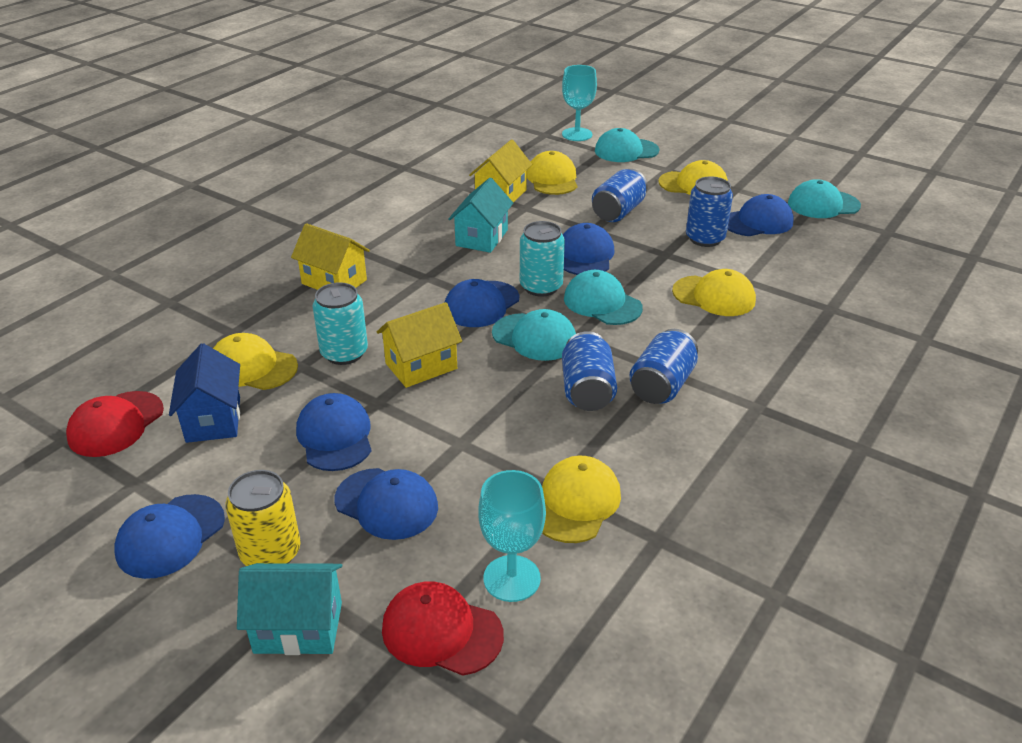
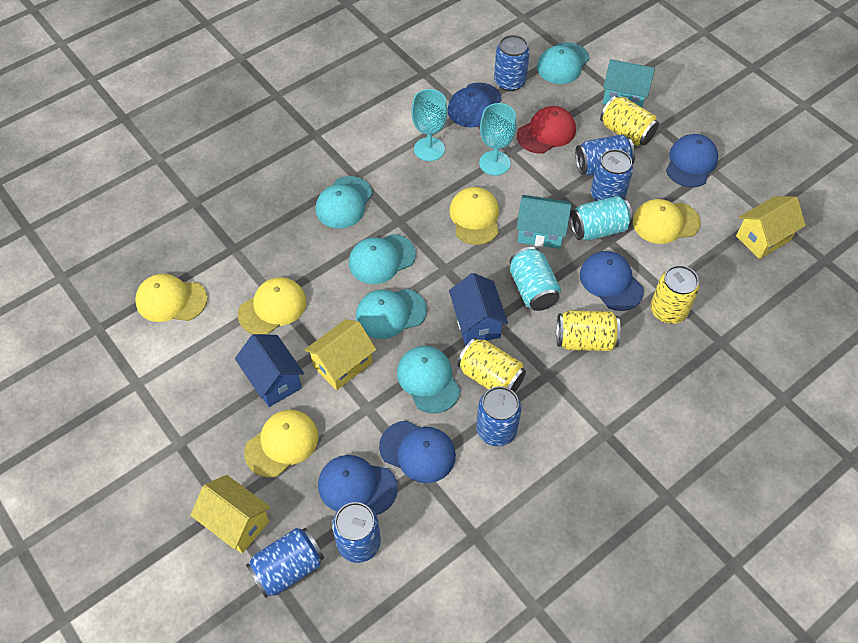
blue can: 4 -> 6
blue cap: 6 -> 5
blue house: 1 -> 2
red cap: 2 -> 1
turquoise cap: 4 -> 5
yellow can: 1 -> 4

